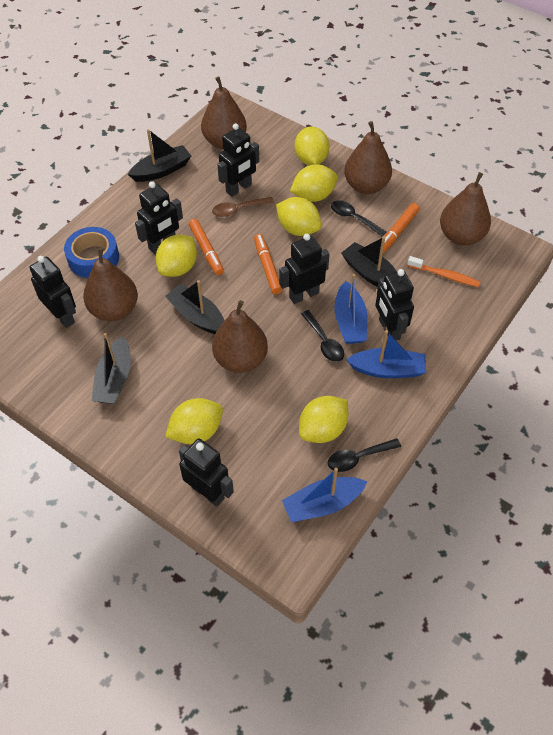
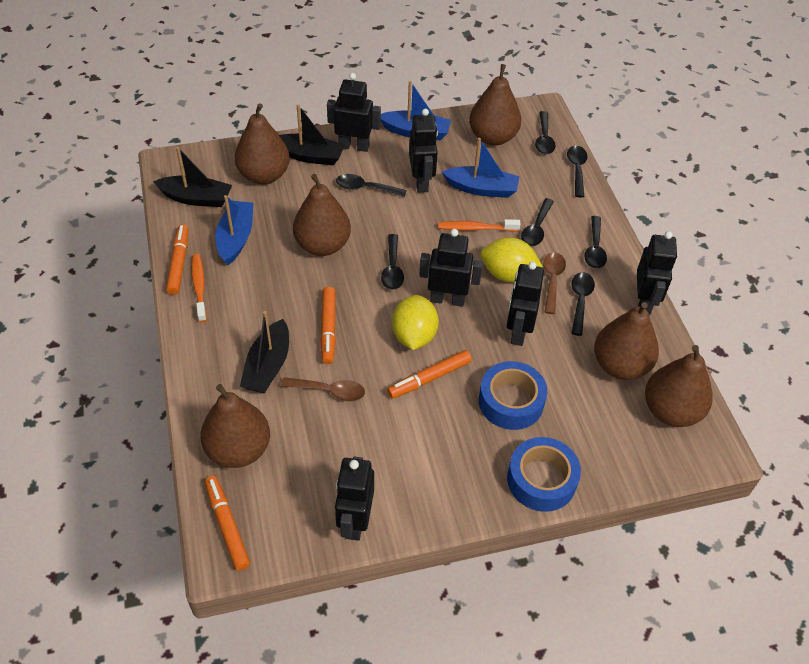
black boat: 4 -> 3
black spoon: 3 -> 7
blue tape: 1 -> 2
brown pear: 5 -> 6
brown spoon: 1 -> 2
orange marker: 3 -> 4
orange toothbrush: 1 -> 2
yellow lemon: 6 -> 2

